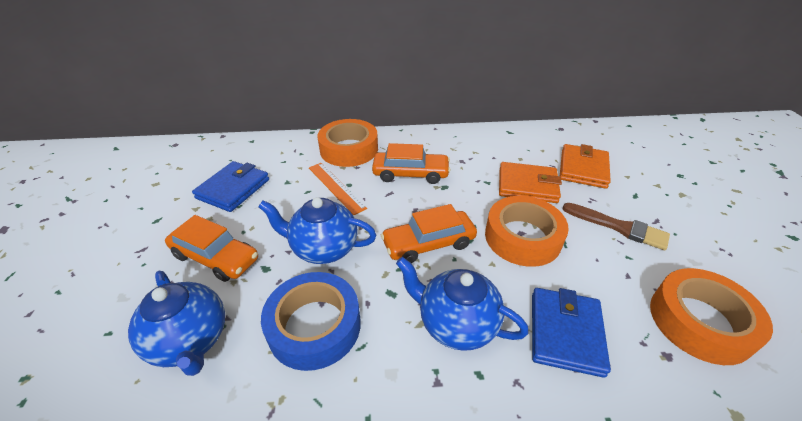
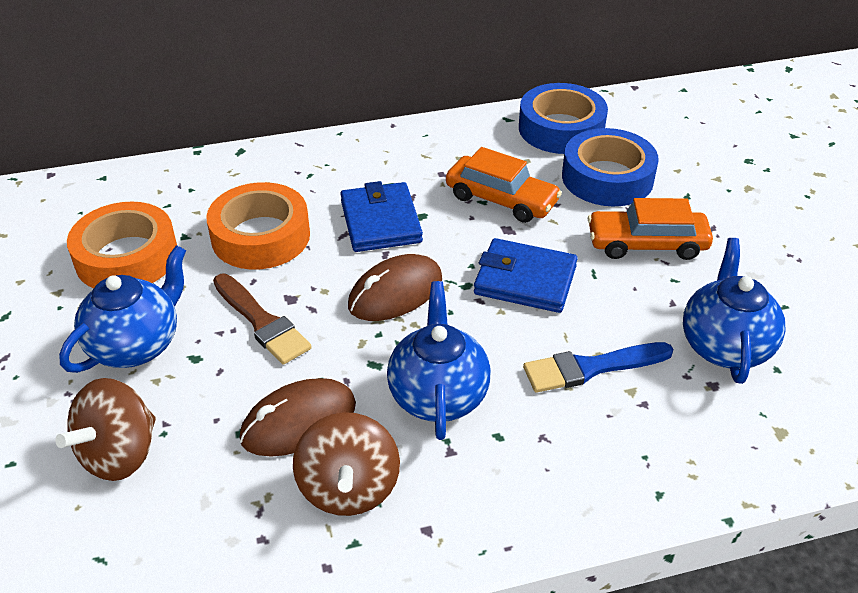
blue brush: 0 -> 1
blue tape: 1 -> 2
brown mouse: 0 -> 2
brown spinning top: 0 -> 2
orange car: 3 -> 2
orange ruler: 1 -> 0
orange tape: 3 -> 2
orange wallet: 2 -> 0

